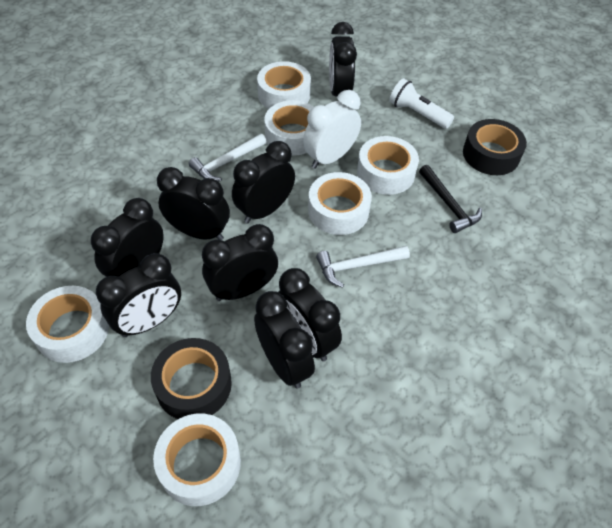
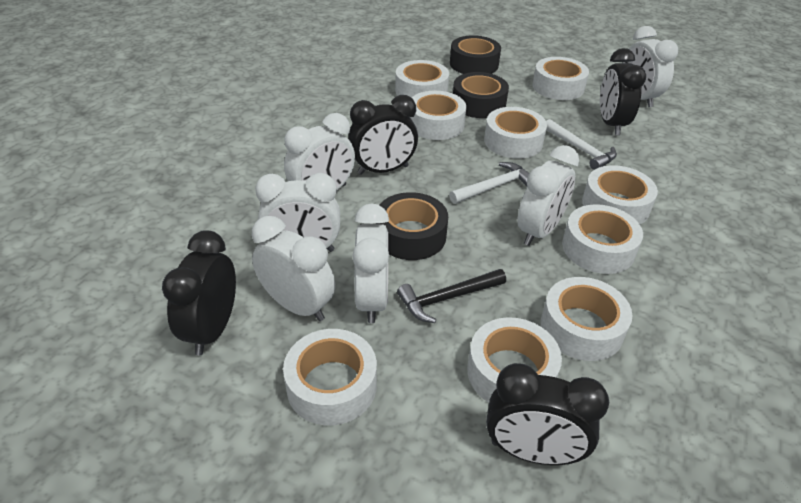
black clock: 8 -> 4
black tape: 2 -> 3
white clock: 1 -> 6
white flashlight: 1 -> 0
white tape: 6 -> 9

